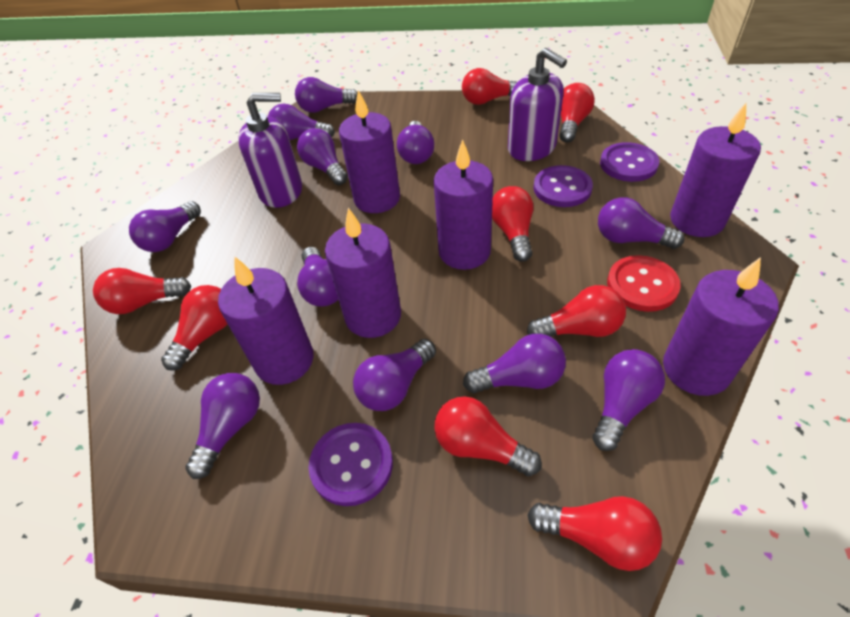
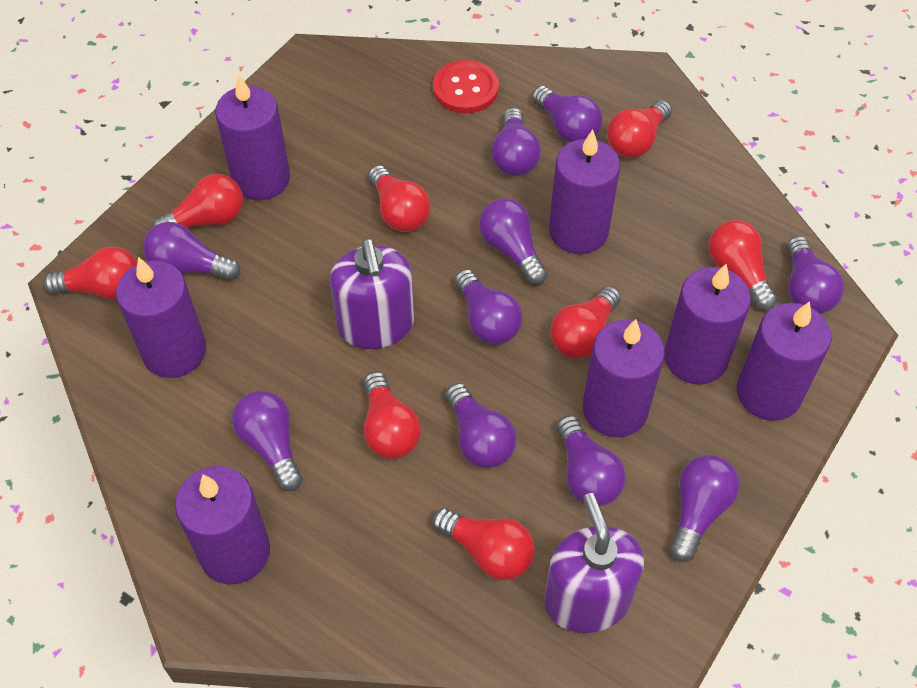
purple button: 3 -> 0
purple candle: 6 -> 7
purple light bulb: 11 -> 10

